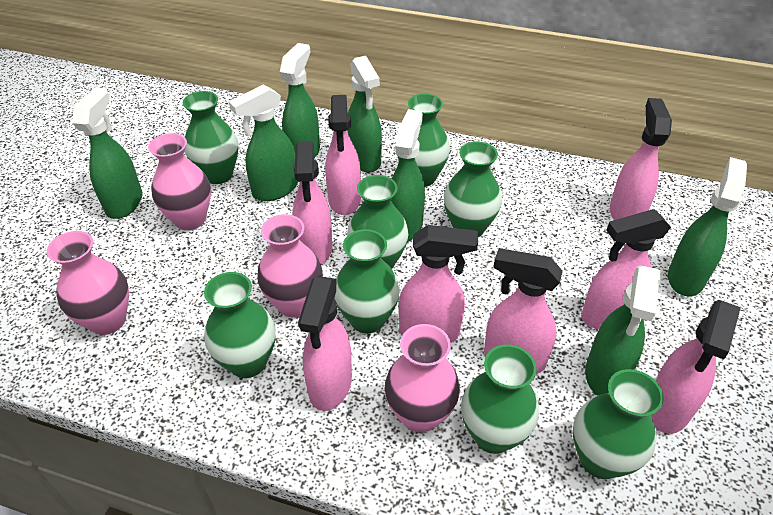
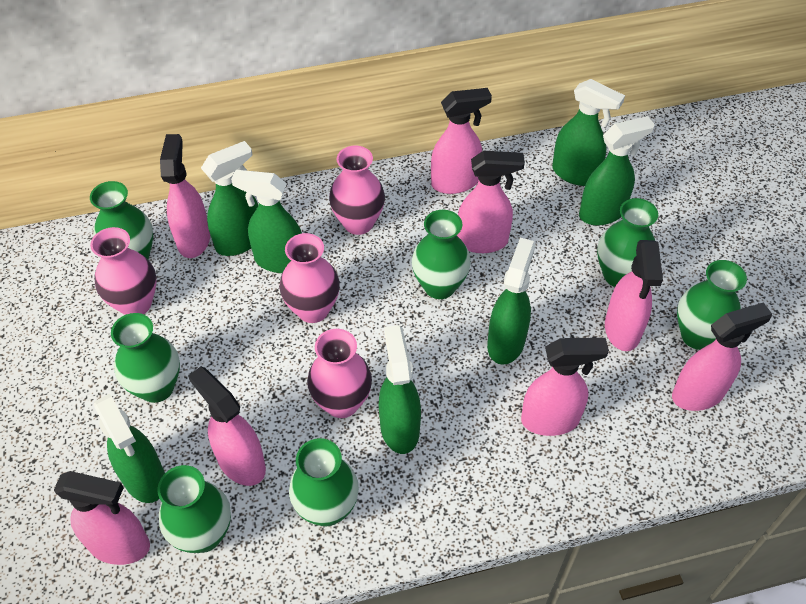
green vase: 8 -> 7

